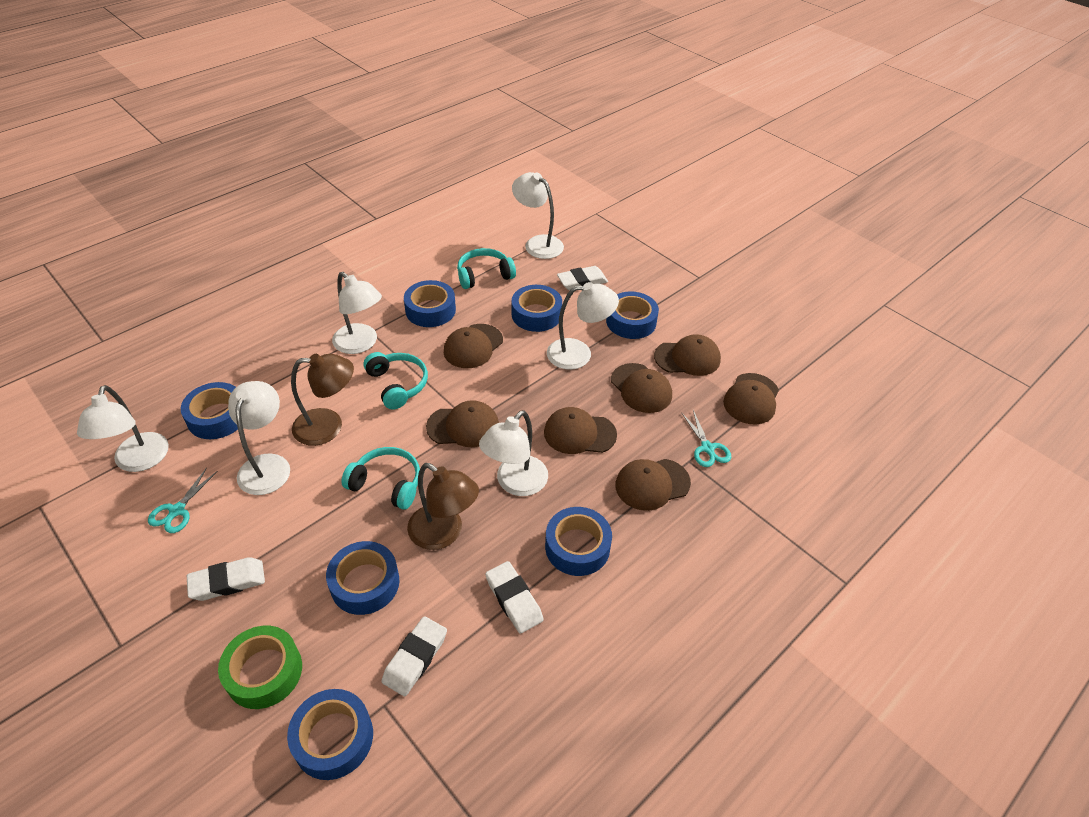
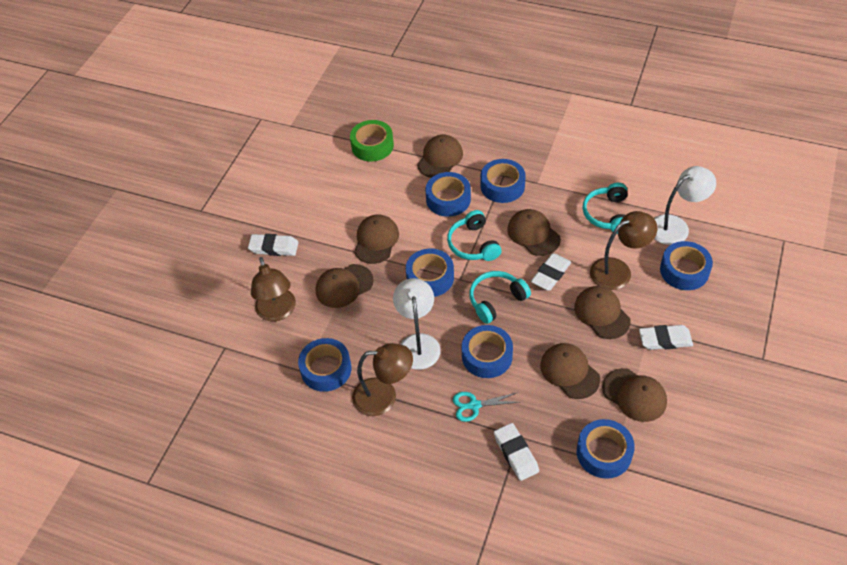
brown lamp: 2 -> 3
turquoise scissors: 2 -> 1
white lamp: 6 -> 2

